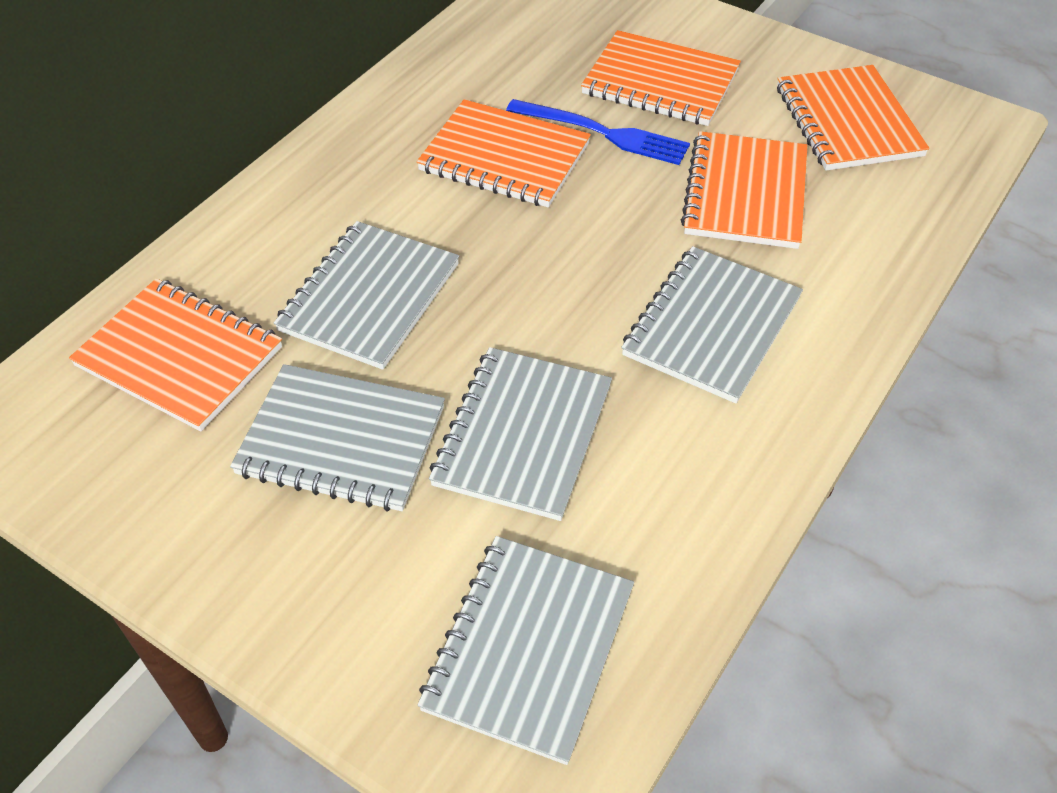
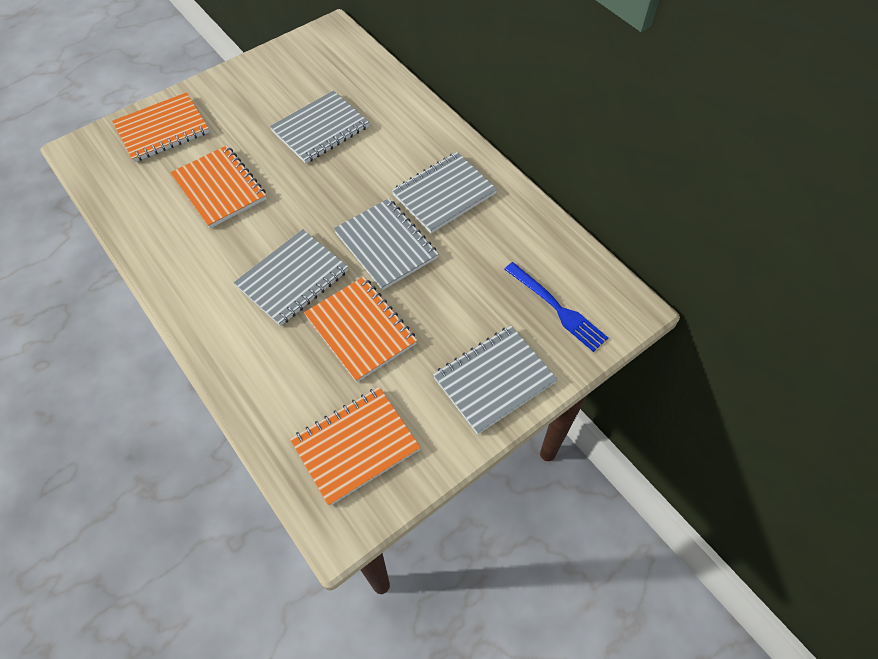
orange notebook: 5 -> 4

